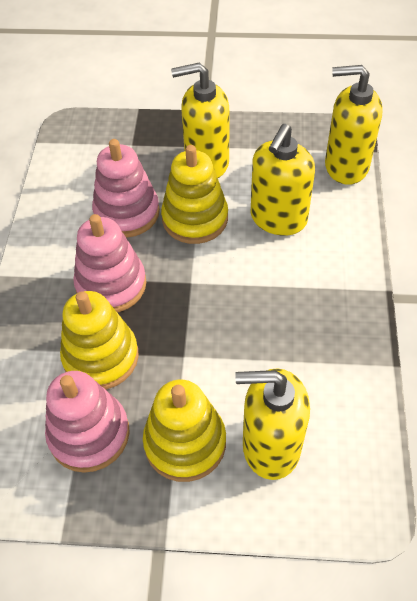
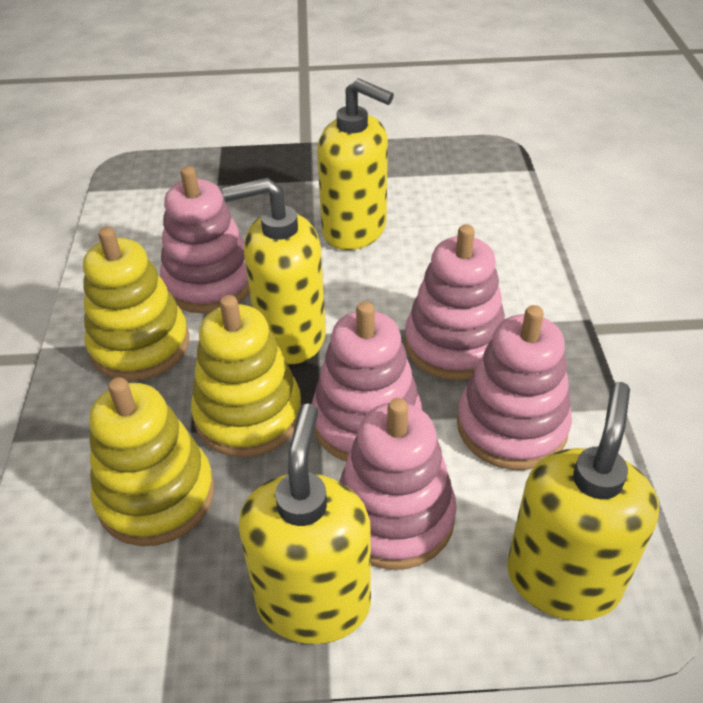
pink stacking toy: 3 -> 5

